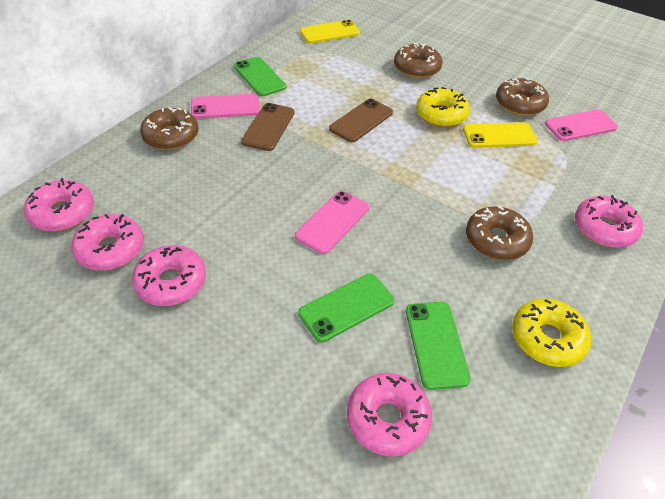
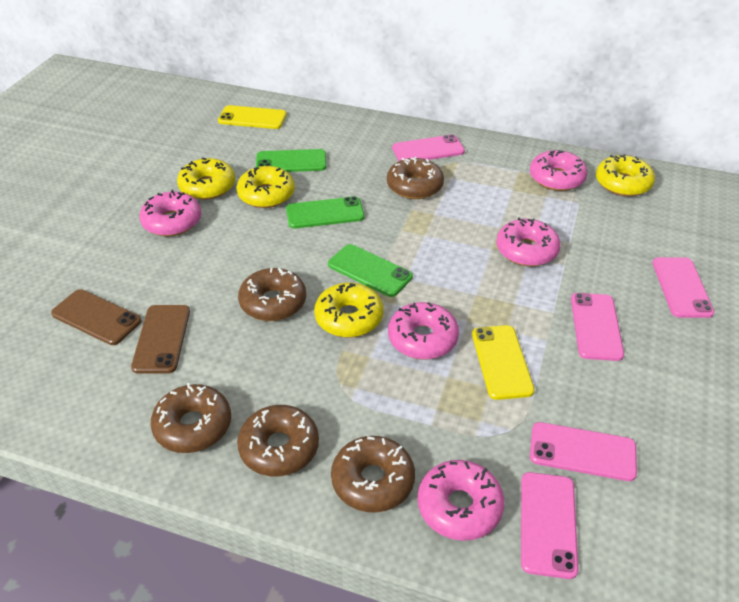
brown donut: 4 -> 5
pink phone: 3 -> 5
yellow donut: 2 -> 4

